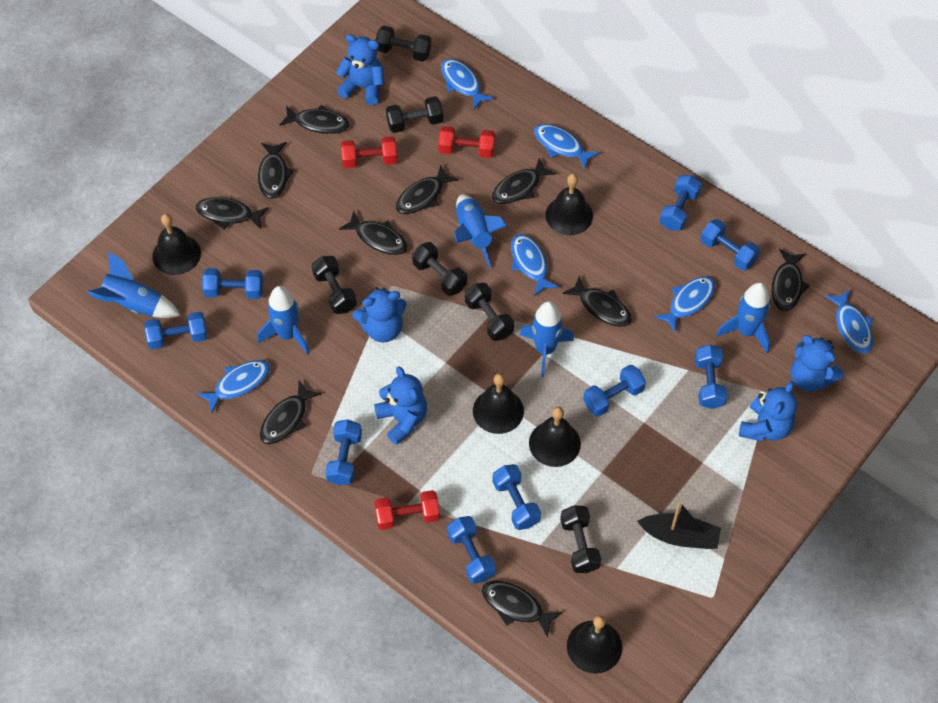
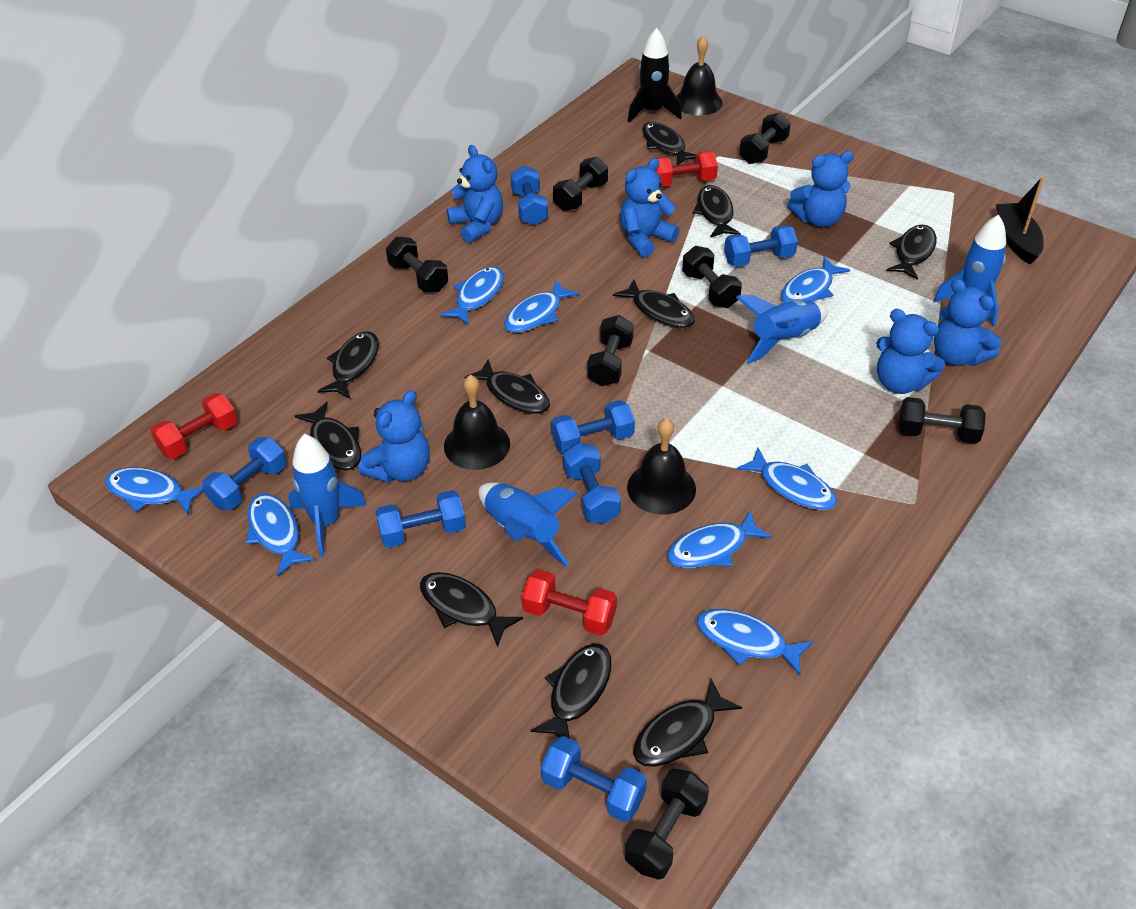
black bell: 5 -> 3
black dumbbell: 6 -> 7
black rocket: 0 -> 1
blue dumbbell: 9 -> 7
blue fish: 6 -> 8
blue rocket: 5 -> 4
blue teddy bear: 5 -> 6

